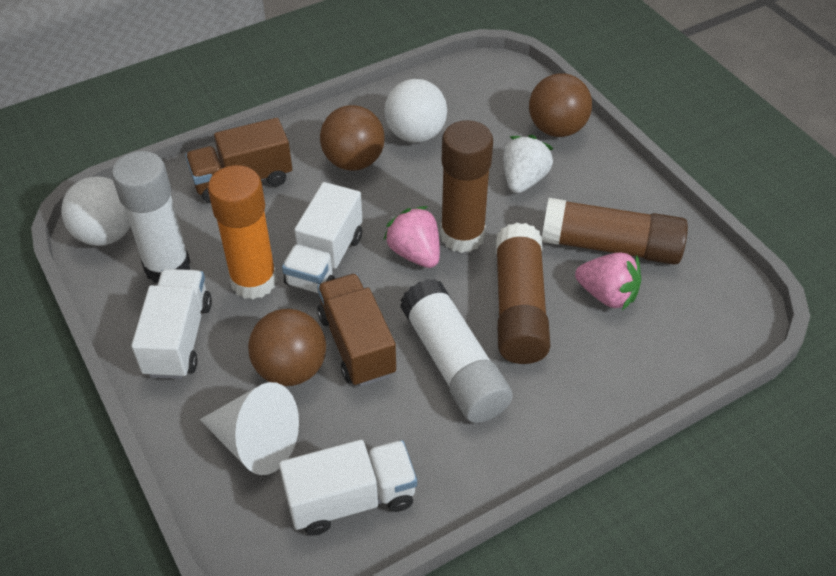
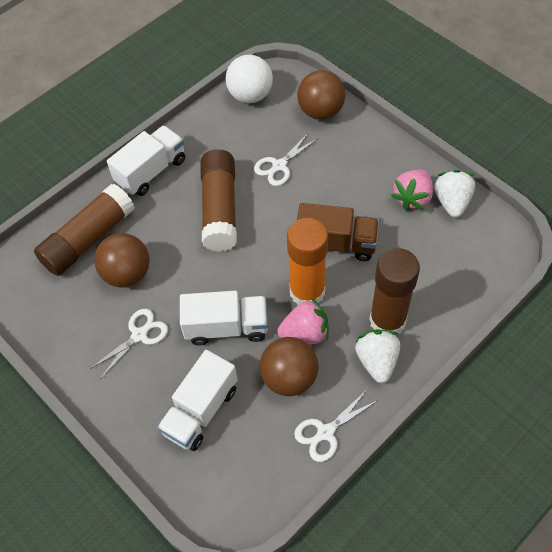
brown truck: 2 -> 1
white ball: 2 -> 1
white cone: 1 -> 0
white glue stick: 2 -> 0
white scissors: 0 -> 3
white strawberry: 1 -> 2

